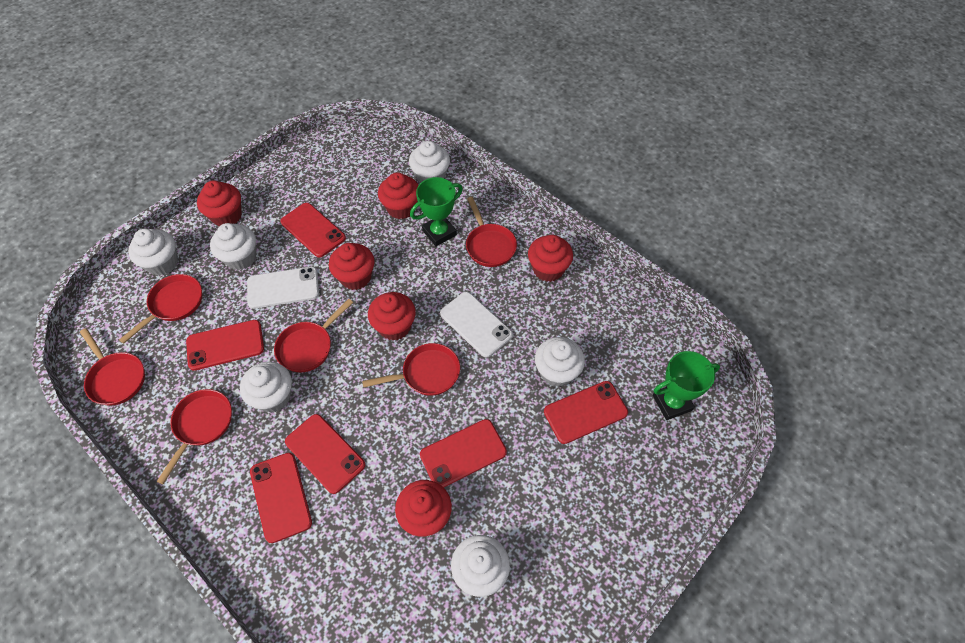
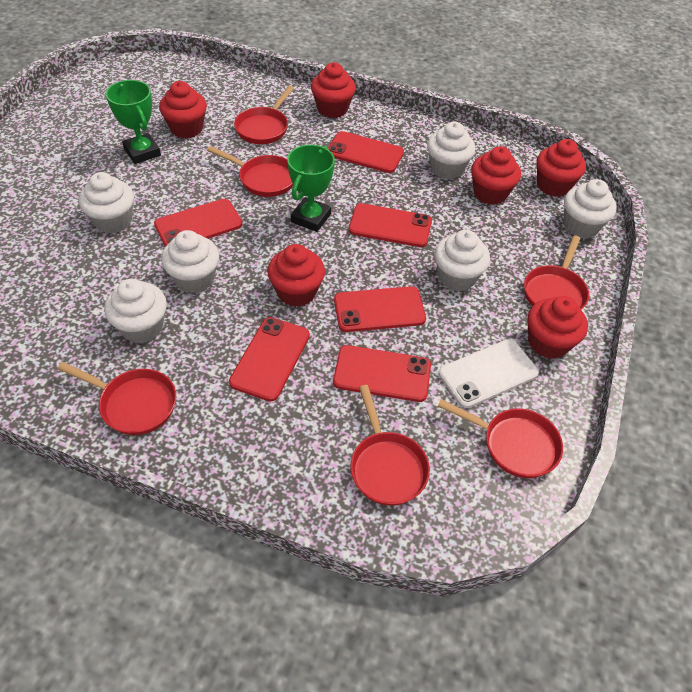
white phone: 2 -> 1

